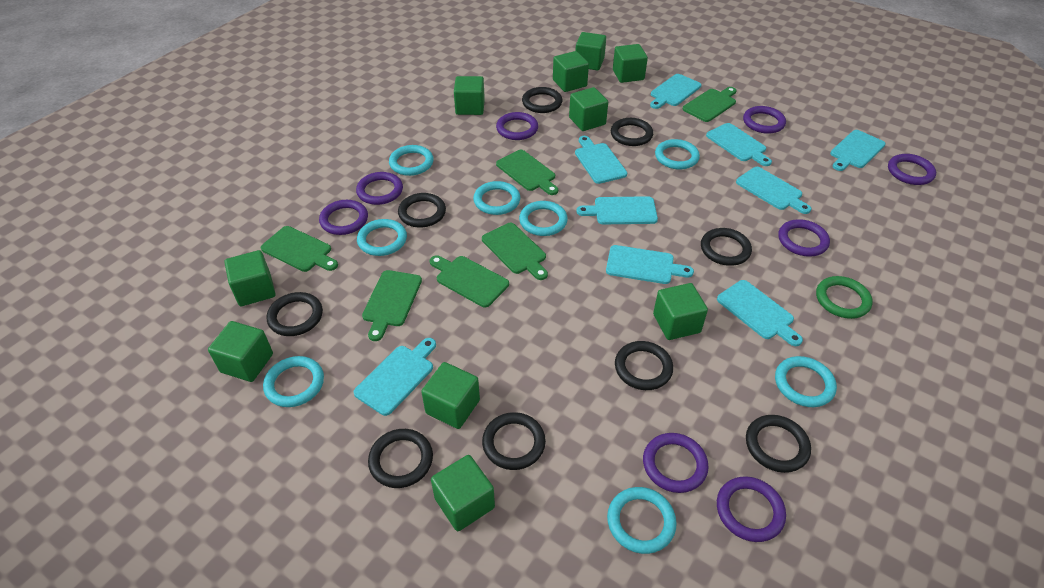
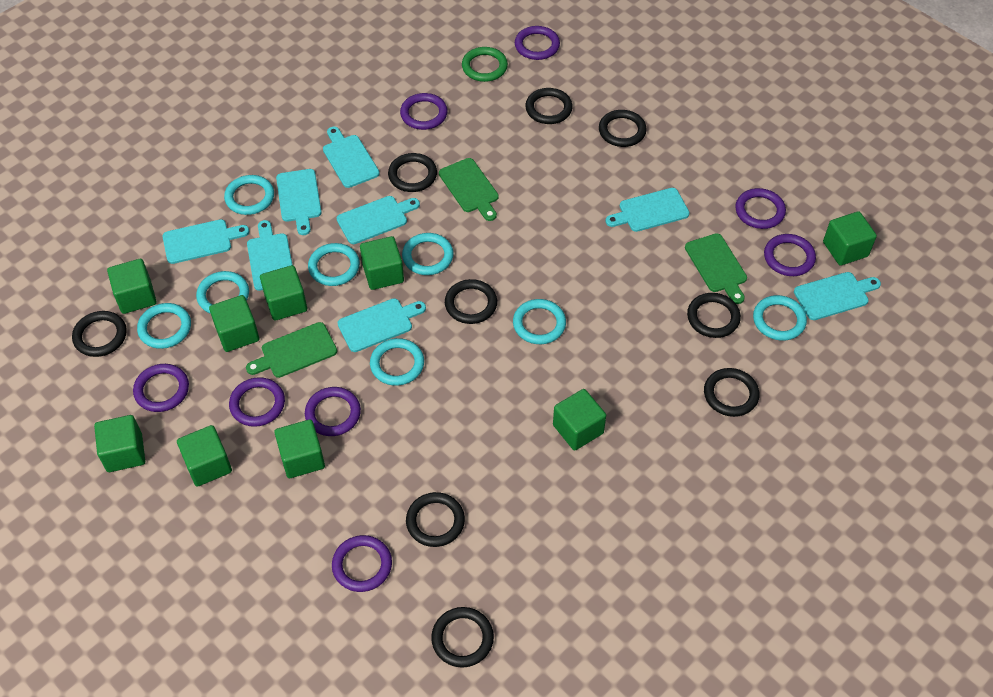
green cube: 10 -> 9
green cutting board: 6 -> 3
turquoise cutting board: 9 -> 8

